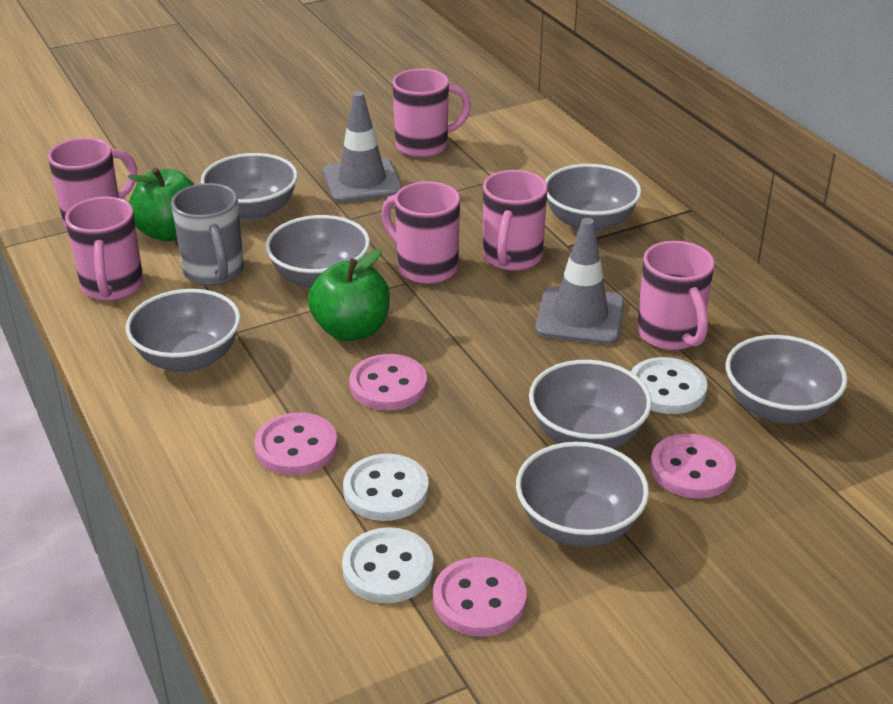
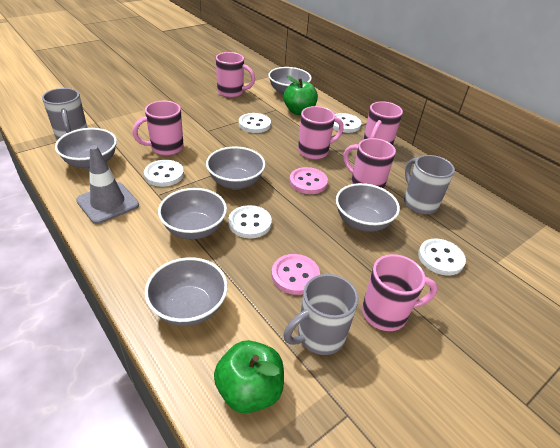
grey bowl: 7 -> 6
grey mug: 1 -> 3
grey traffic cone: 2 -> 1
pink button: 4 -> 2
white button: 3 -> 5

